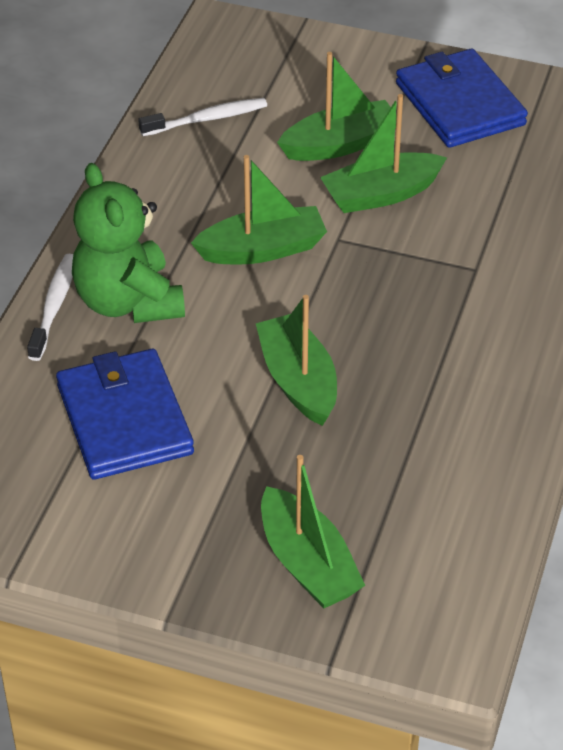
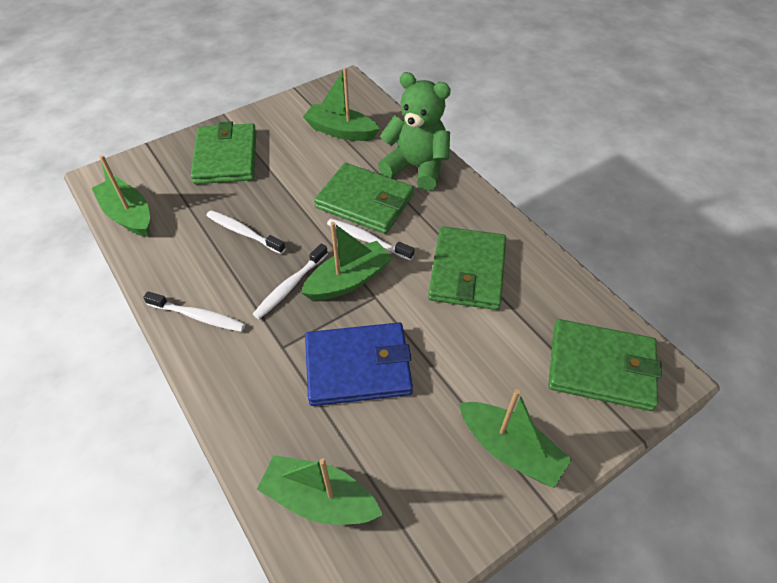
blue wallet: 2 -> 1
green wallet: 0 -> 4
white toothbrush: 2 -> 4

